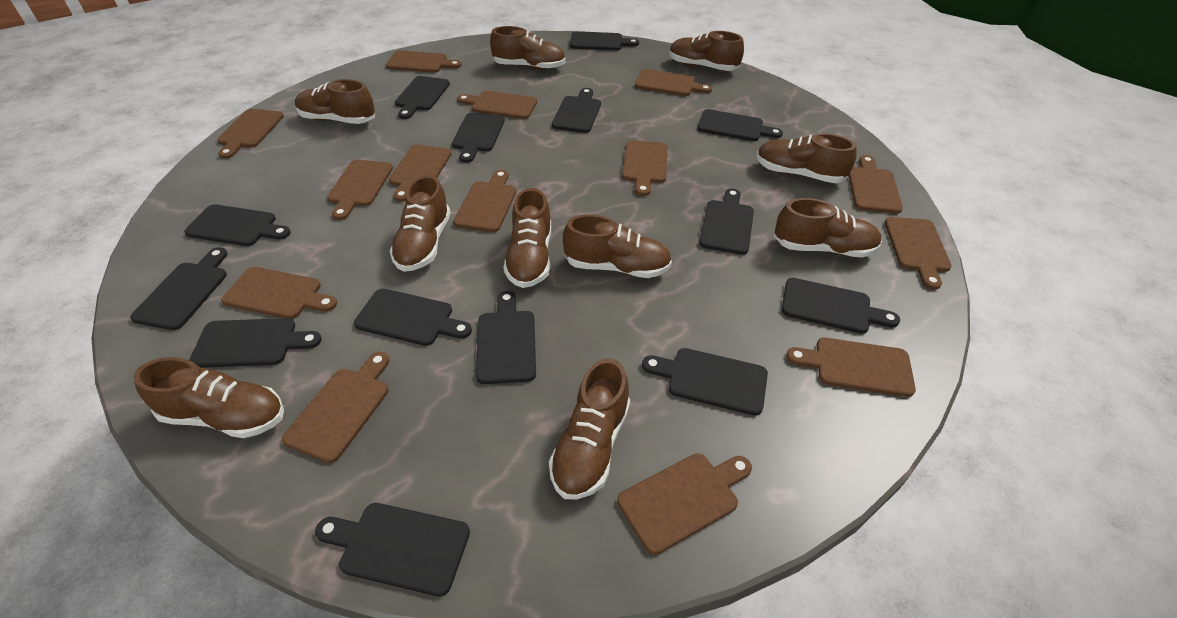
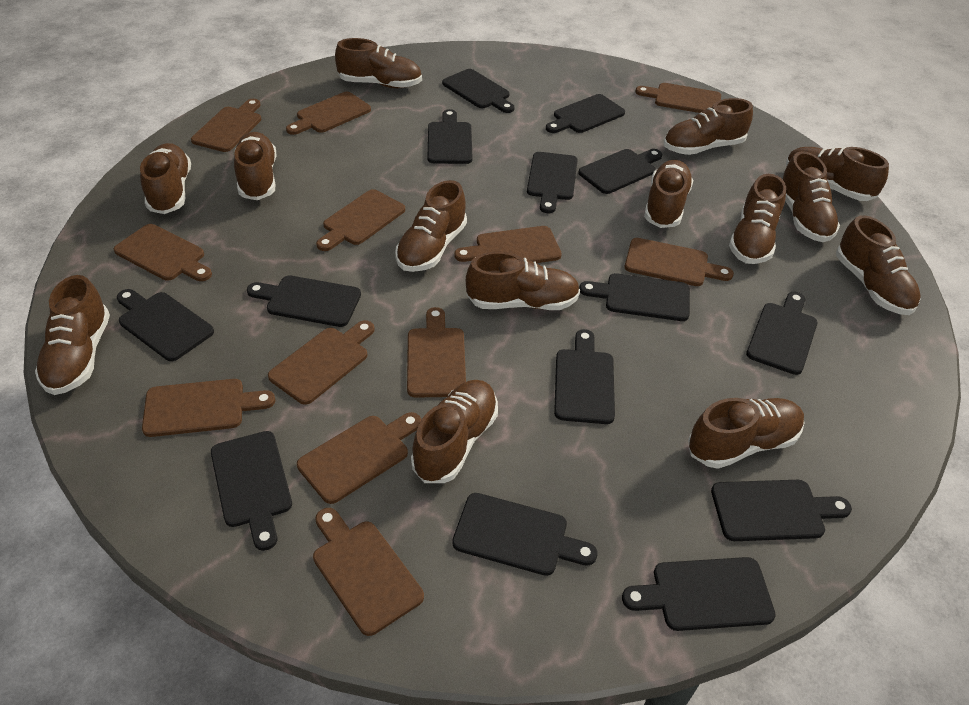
brown cutting board: 14 -> 12
brown shoe: 10 -> 14

